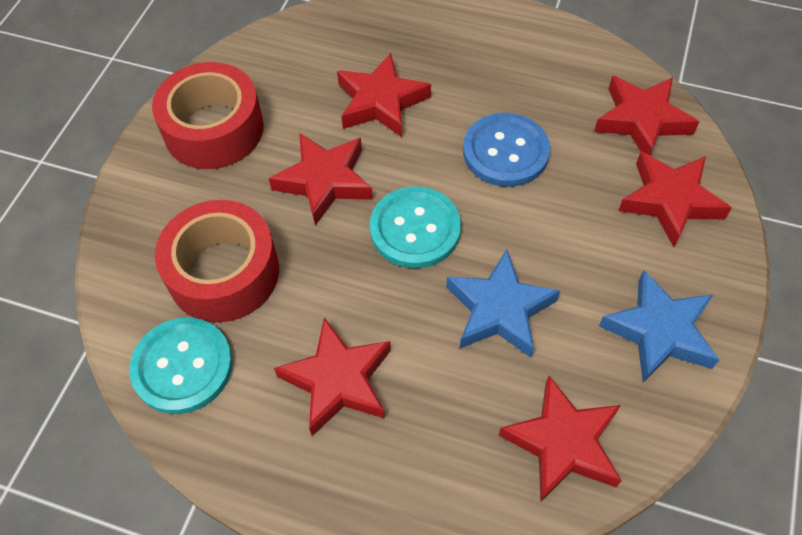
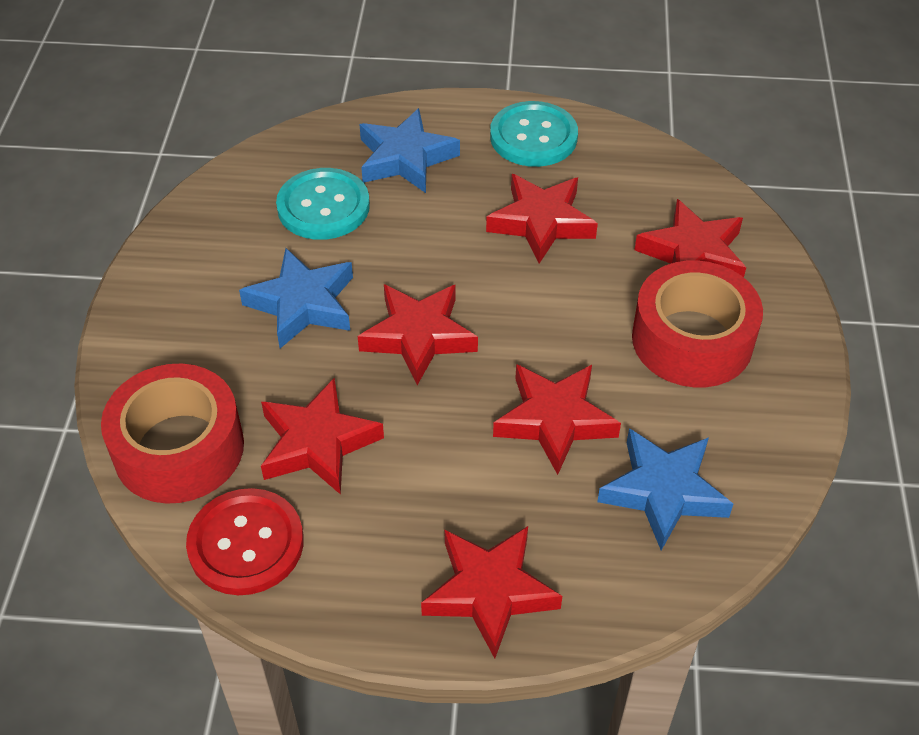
blue button: 1 -> 0
blue star: 2 -> 3
red button: 0 -> 1

